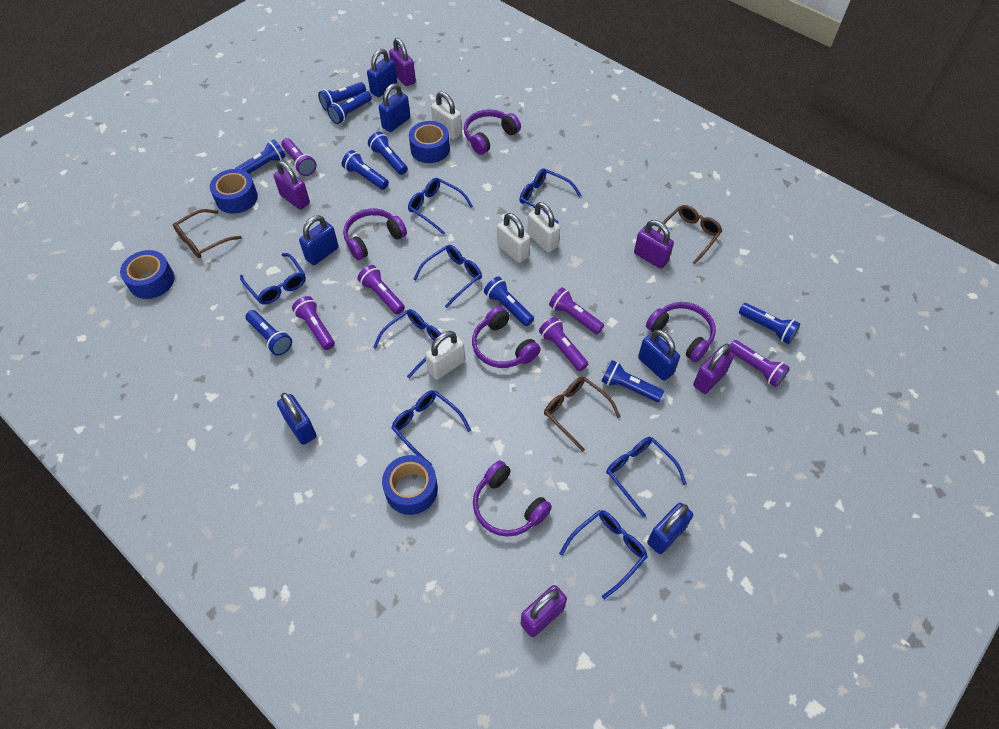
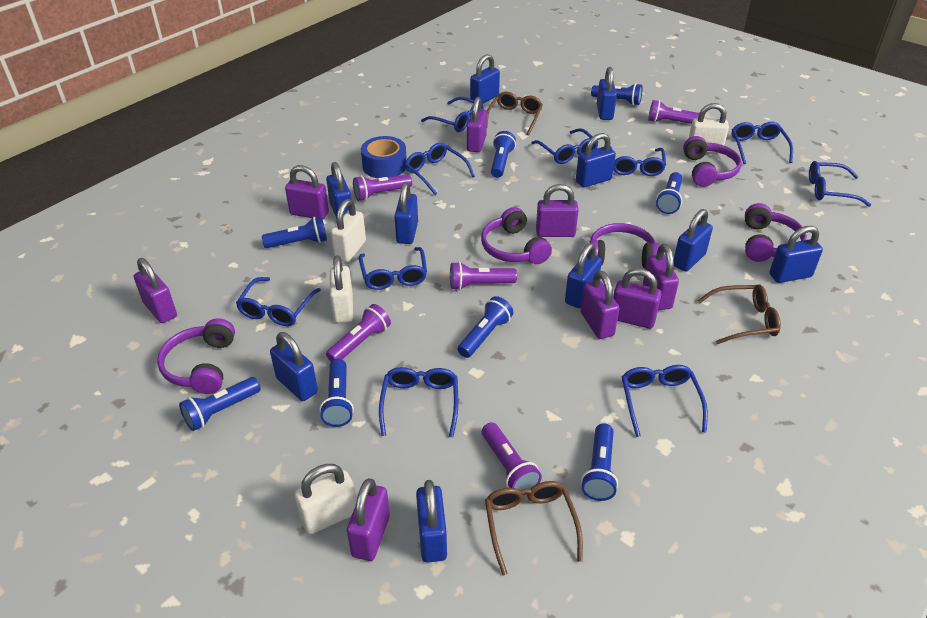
blue flashlight: 9 -> 8
blue glasses: 8 -> 10
blue padlock: 6 -> 10
blue tape: 4 -> 1
purple flashlight: 6 -> 5
purple padlock: 5 -> 8

